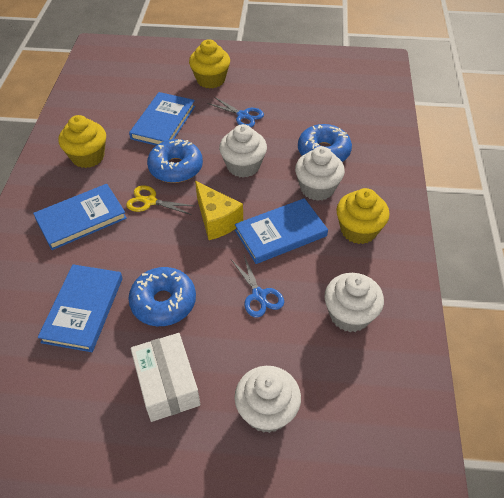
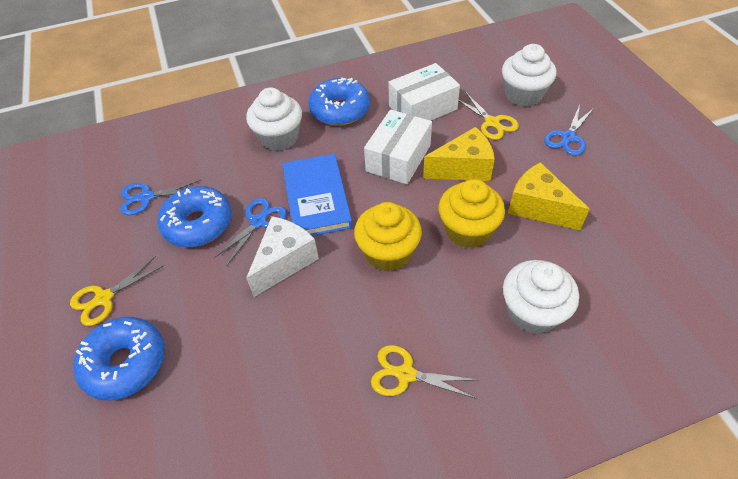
blue book: 4 -> 1
blue scissors: 2 -> 3
white box: 1 -> 2
white cheese: 0 -> 1
white cupcake: 4 -> 3
yellow cheese: 1 -> 2
yellow cupcake: 3 -> 2
yellow scissors: 1 -> 3

